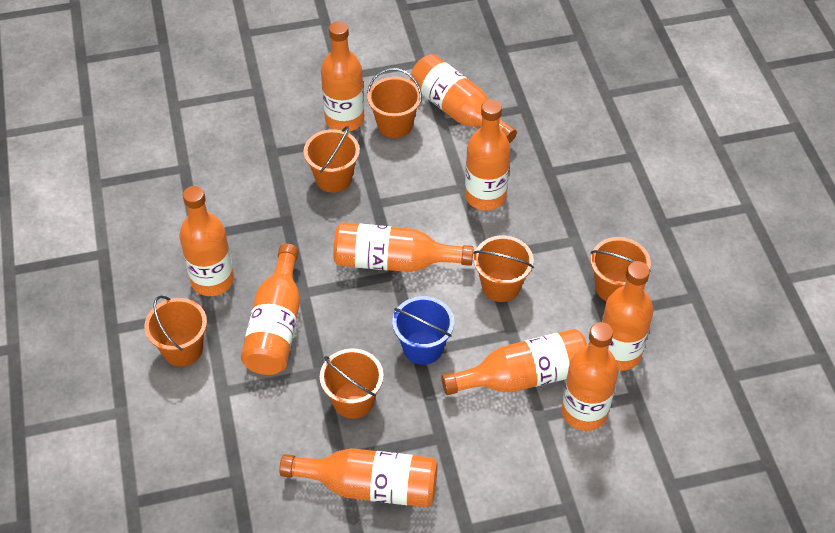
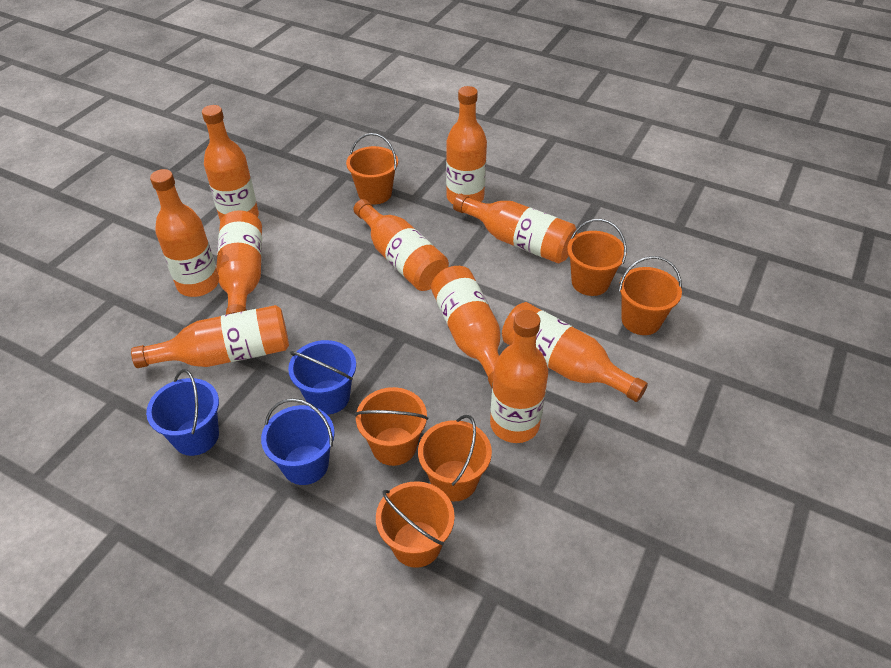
blue bucket: 1 -> 3

